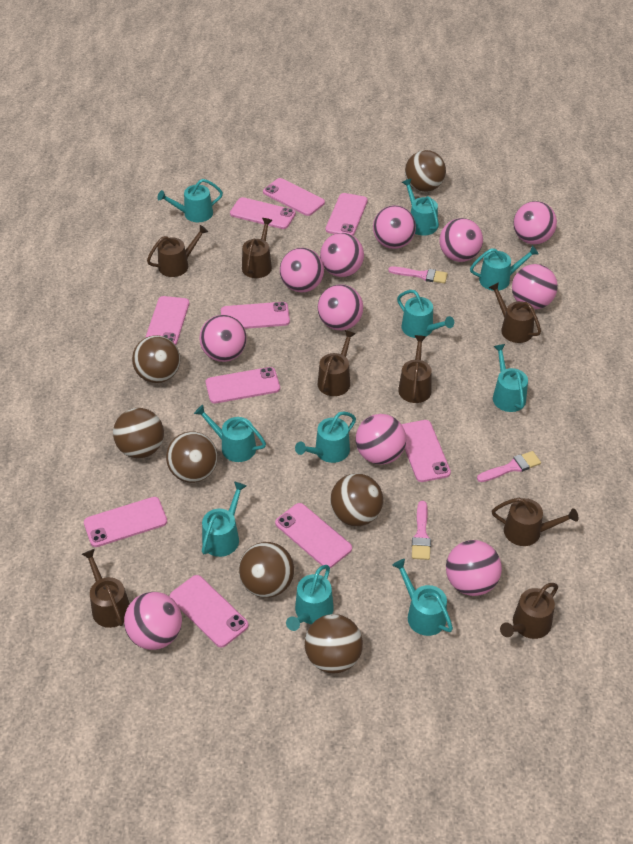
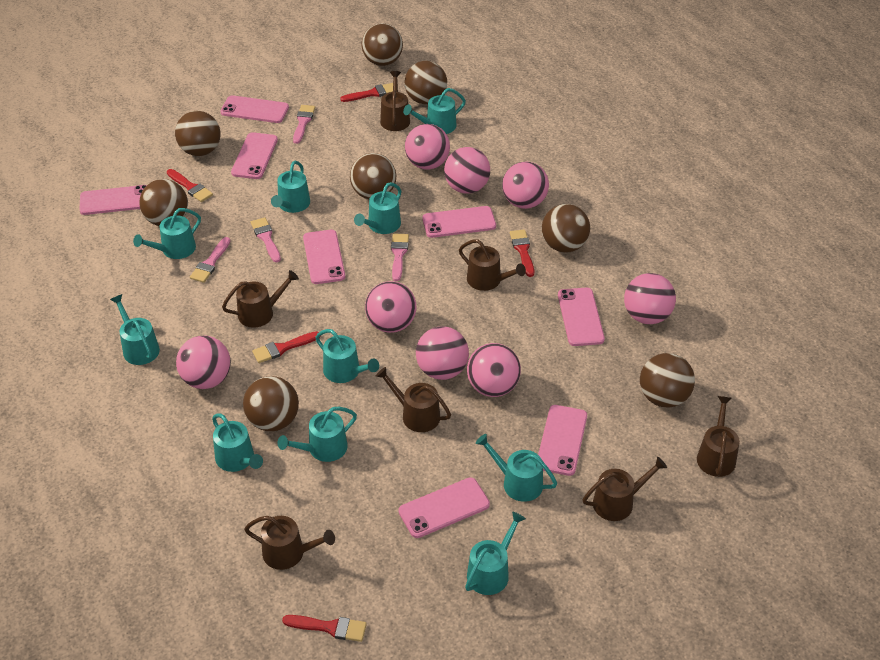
brown ball: 7 -> 8
brown watering can: 8 -> 7
pink ball: 11 -> 8
pink brush: 3 -> 4
pink phone: 10 -> 8
red brush: 0 -> 5

